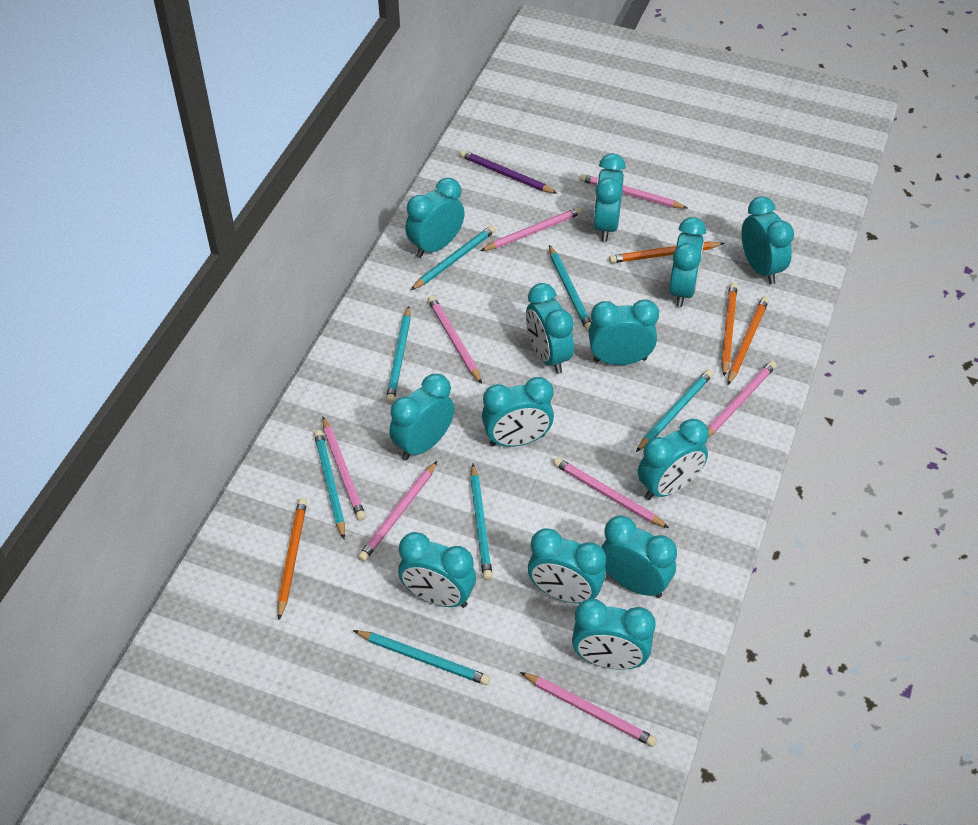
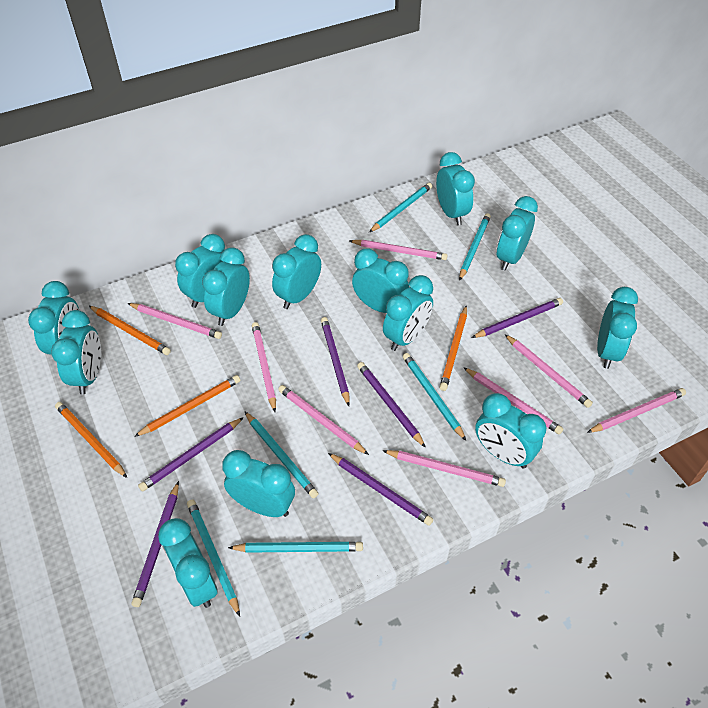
purple pencil: 1 -> 6
turquoise pencil: 7 -> 6

